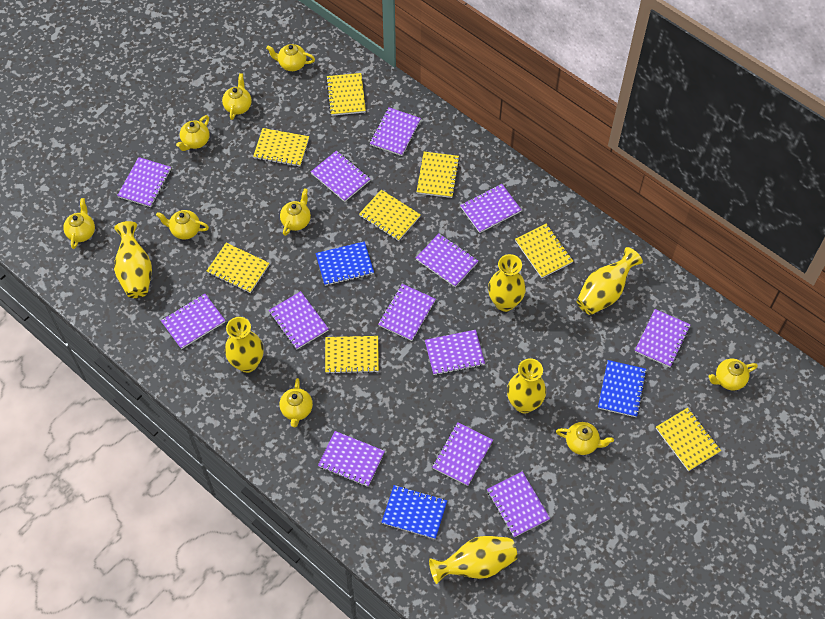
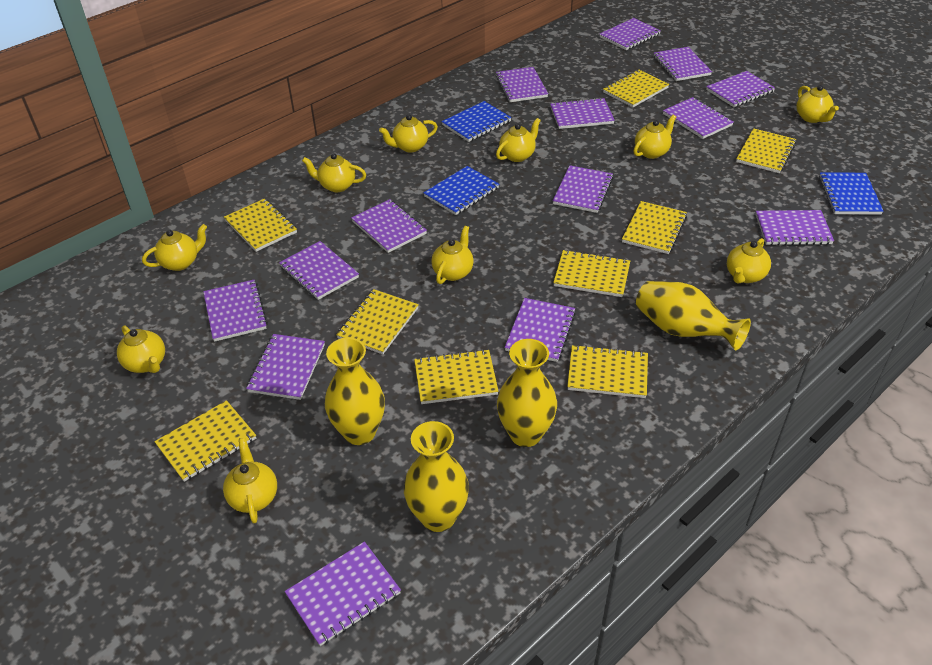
purple notebook: 13 -> 14
yellow notebook: 8 -> 9
yellow teapot: 9 -> 10
yellow vase: 6 -> 4

